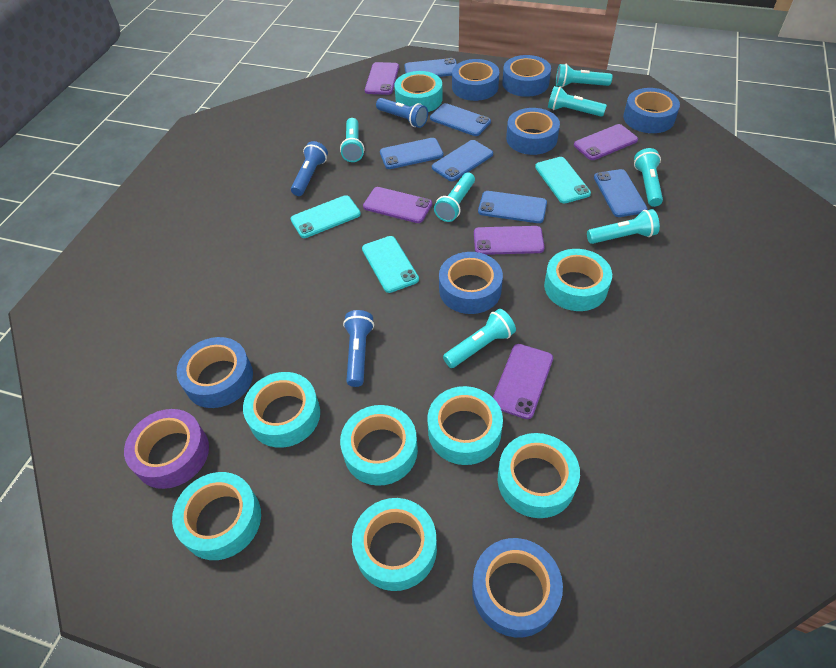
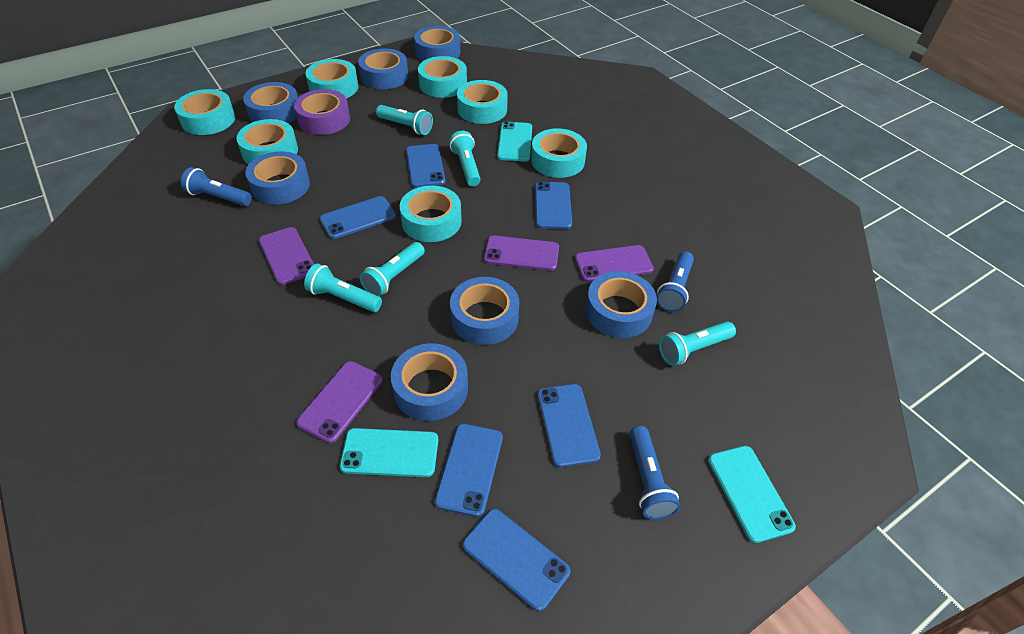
purple phone: 5 -> 4
turquoise flashlight: 7 -> 5
turquoise tape: 8 -> 7

